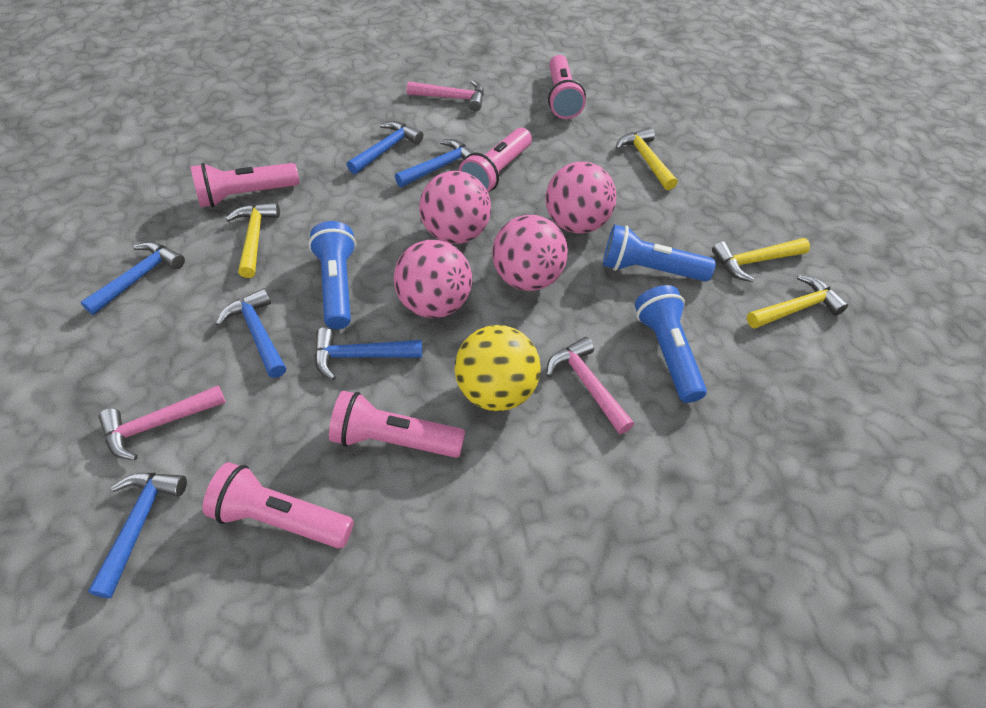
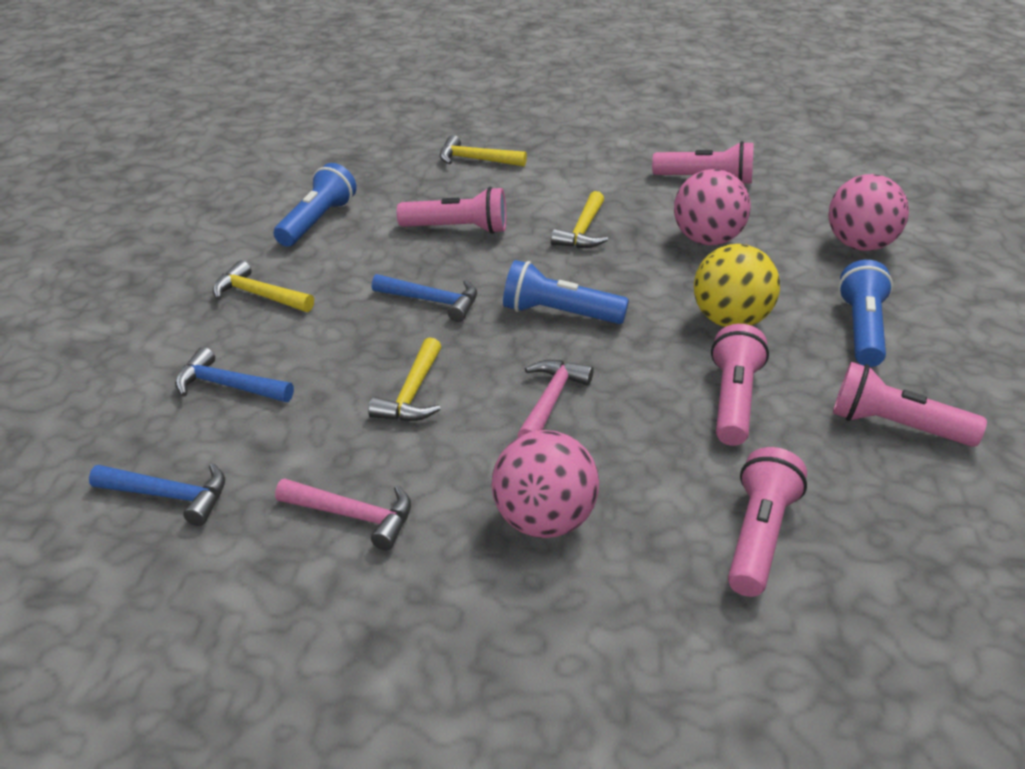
blue hammer: 6 -> 3
pink ball: 4 -> 3
pink hammer: 3 -> 2

